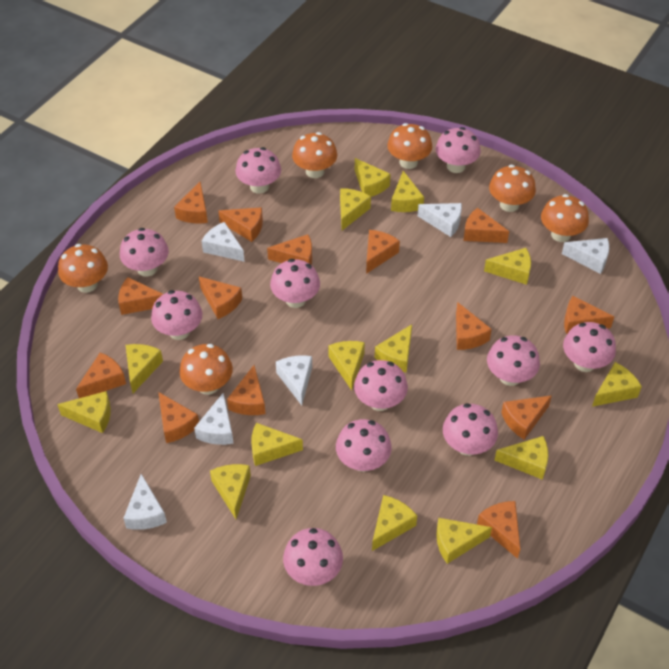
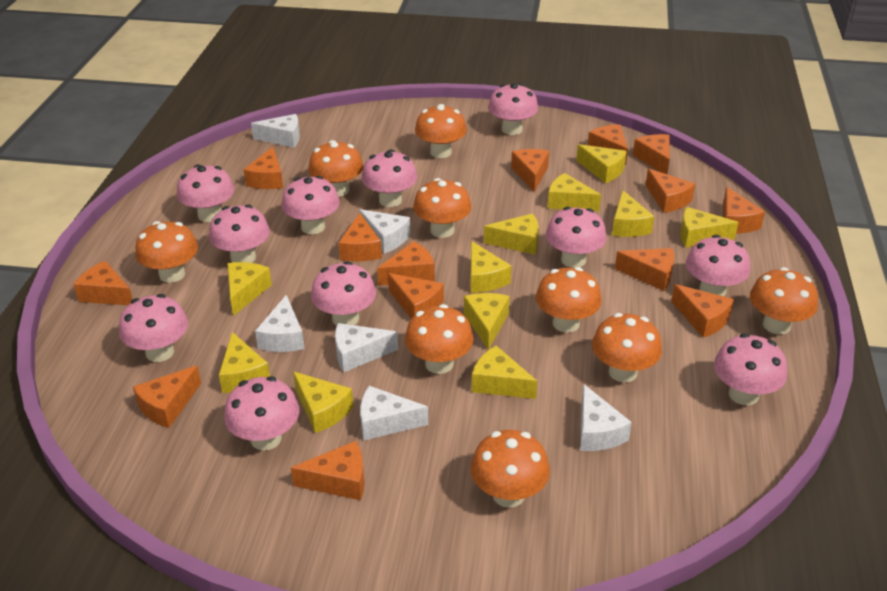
orange mushroom: 6 -> 9
yellow cheese: 14 -> 11

